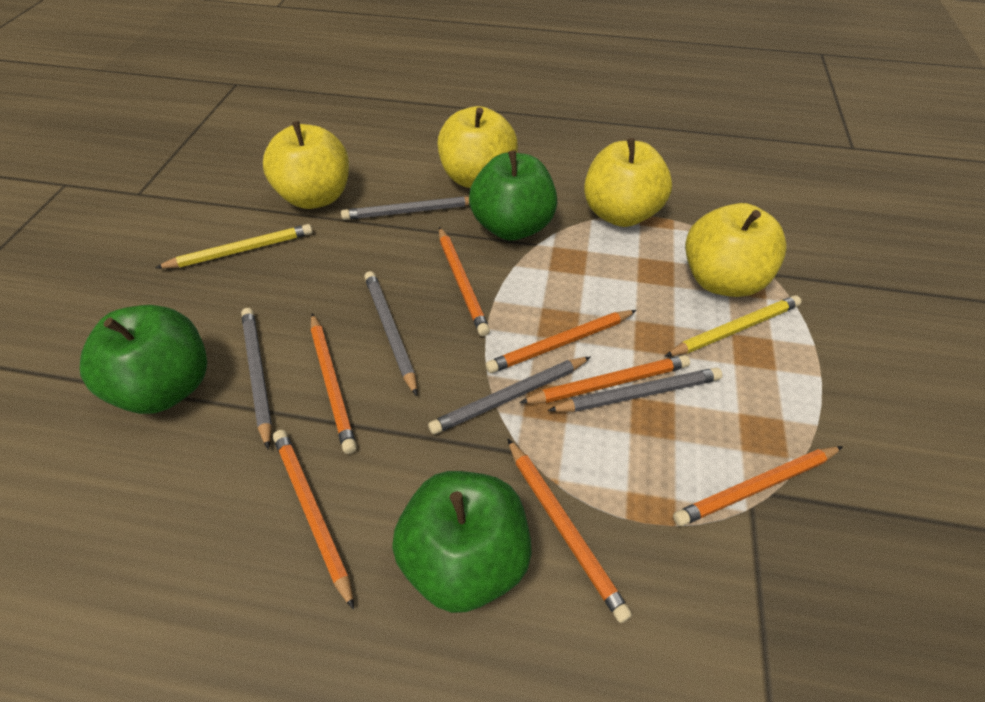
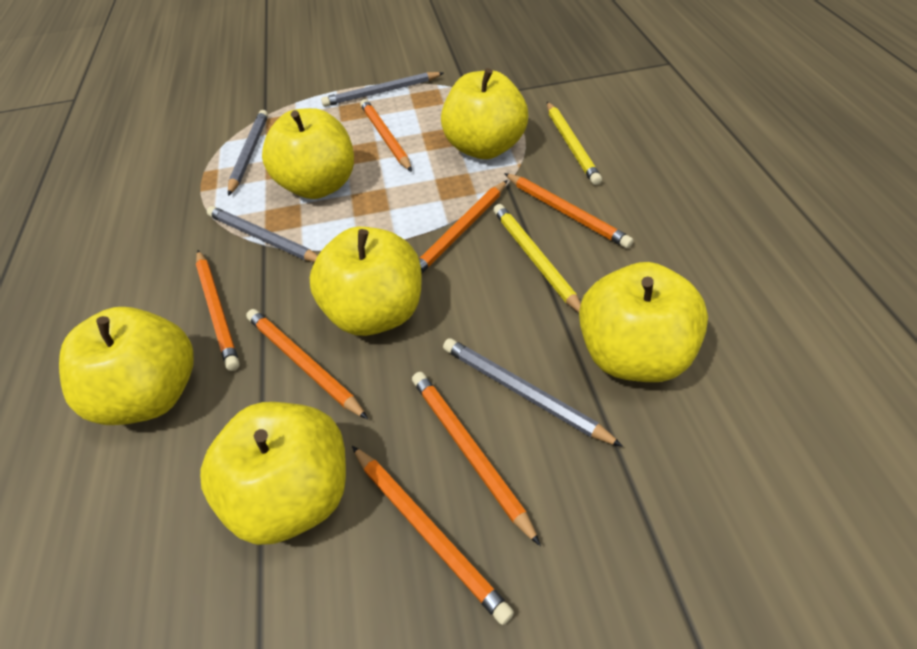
green apple: 3 -> 0
grey pencil: 5 -> 4
yellow apple: 4 -> 6

